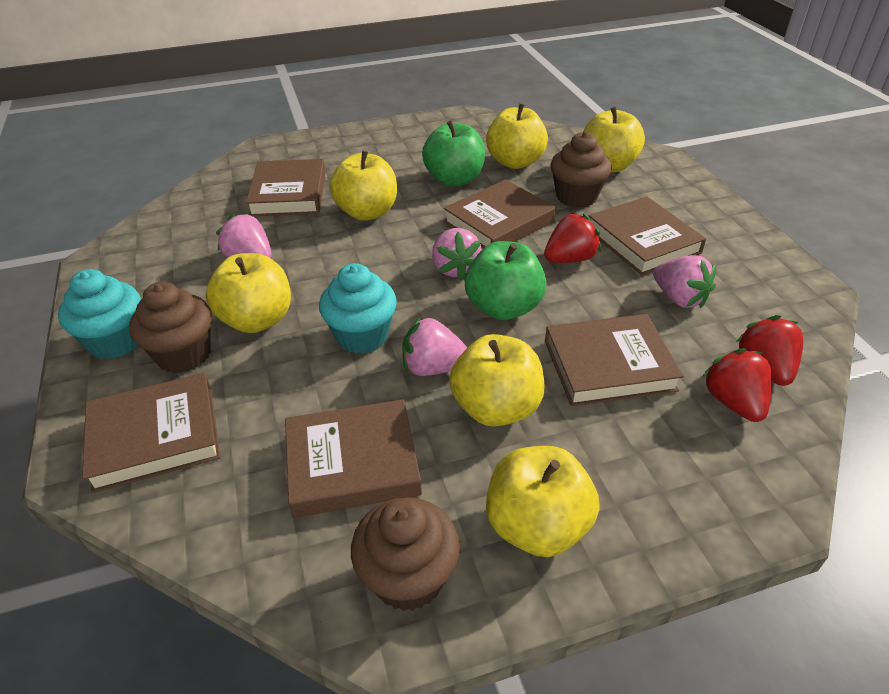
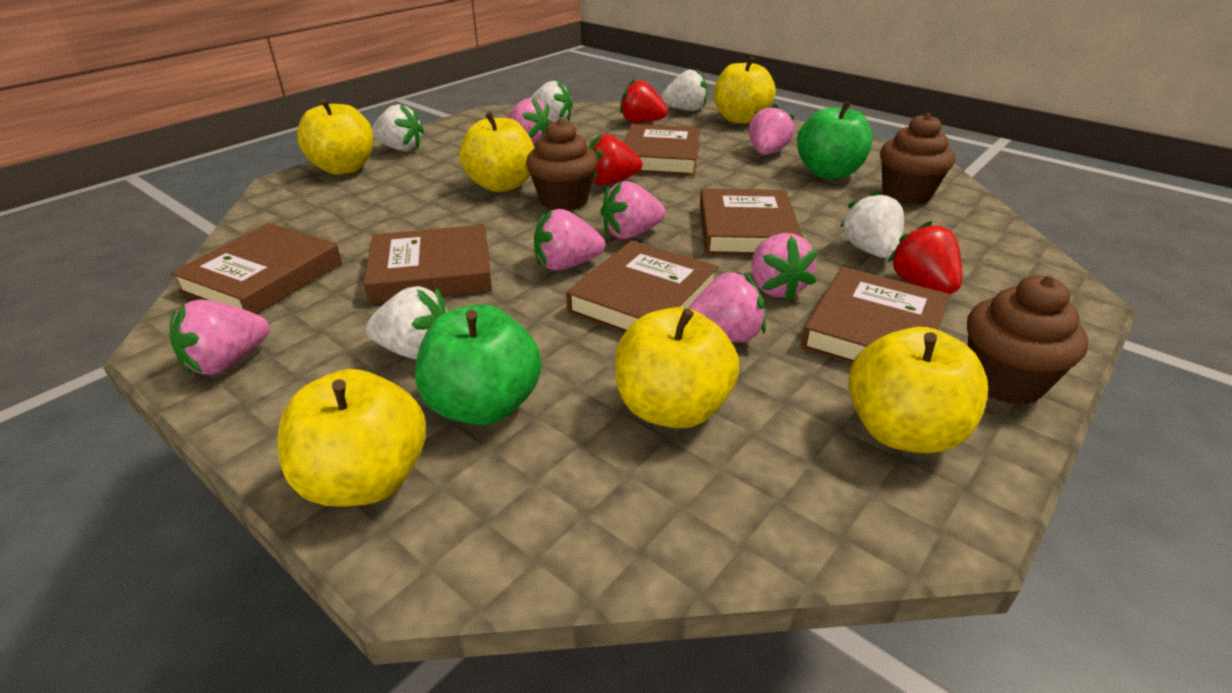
pink strawberry: 4 -> 7
turquoise cupcake: 2 -> 0
white strawberry: 0 -> 5

